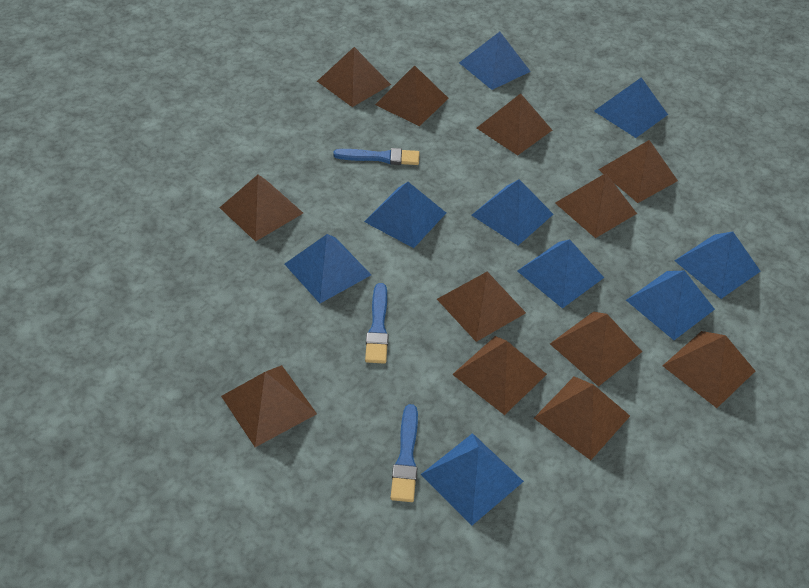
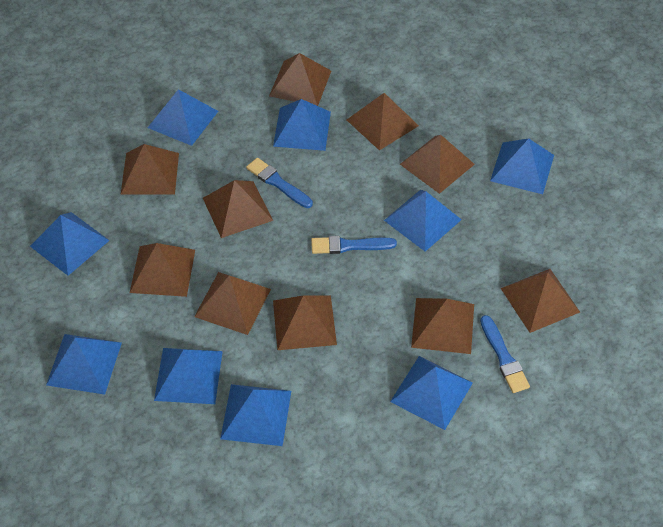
brown pyramid: 12 -> 10

